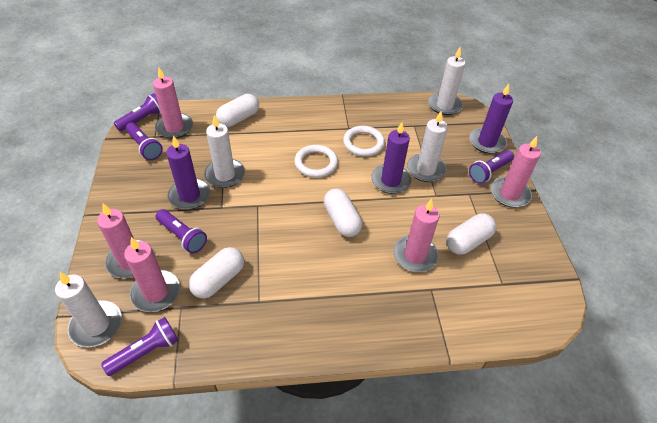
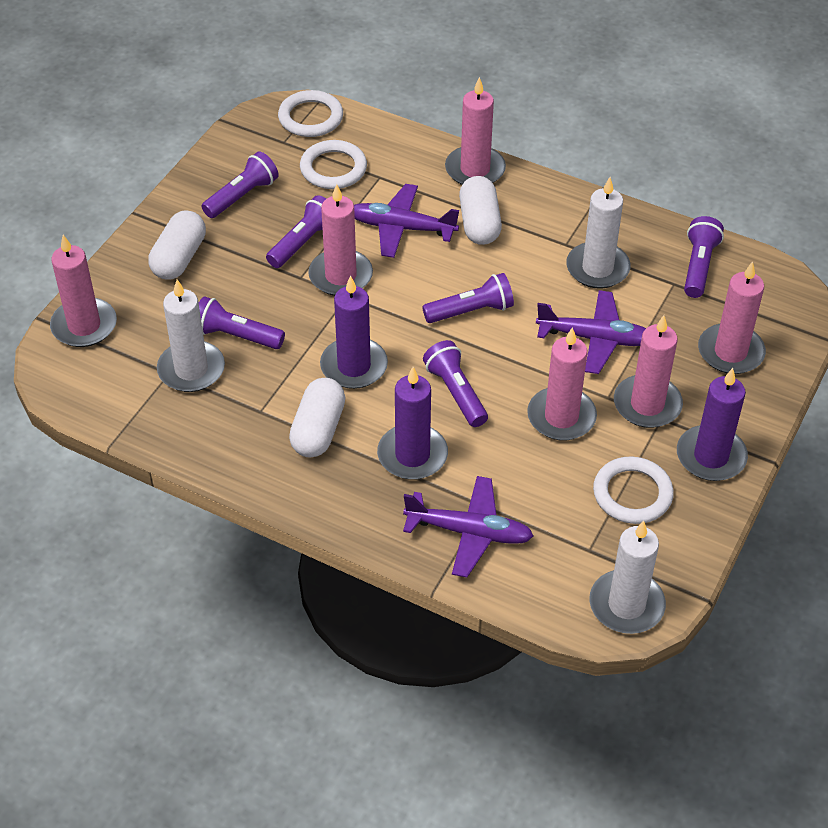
pink candle: 5 -> 6
purple flashlight: 5 -> 6
purple plane: 0 -> 3
white candle: 4 -> 3
white capsule: 4 -> 3
white ring: 2 -> 3

